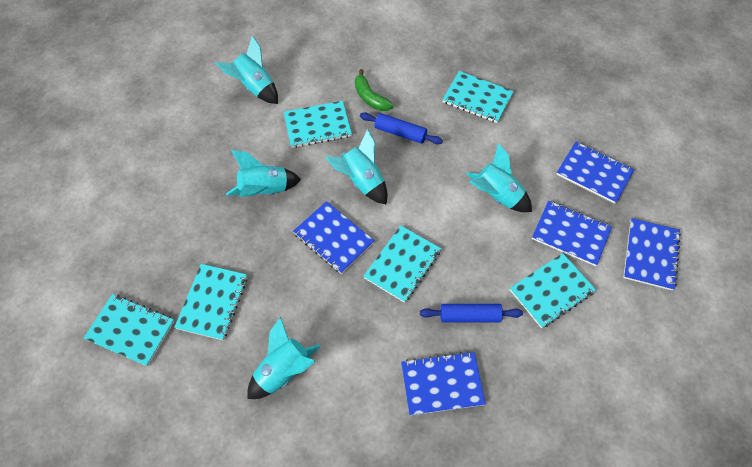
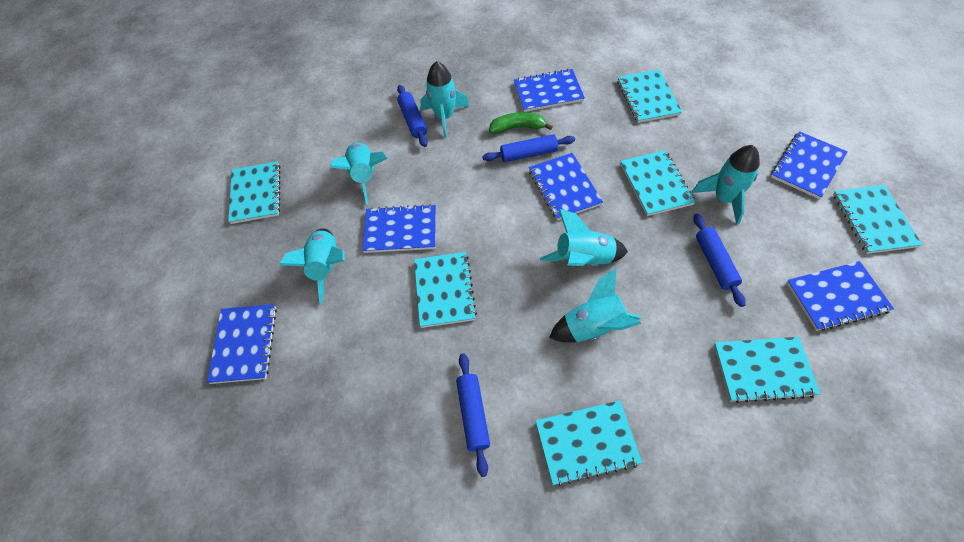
blue notebook: 5 -> 6
blue rolling pin: 2 -> 4
turquoise notebook: 6 -> 7
turquoise rocket: 5 -> 6

